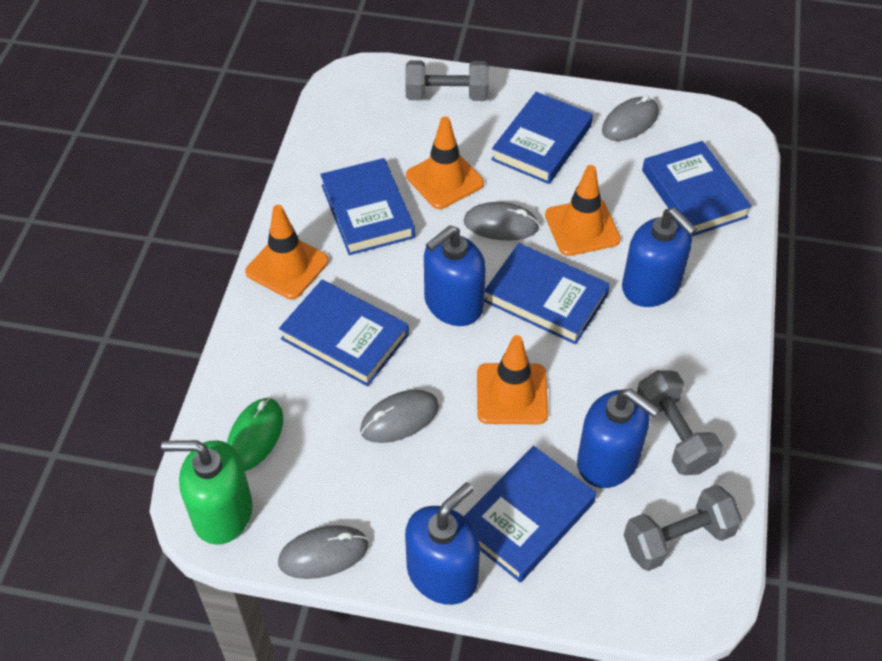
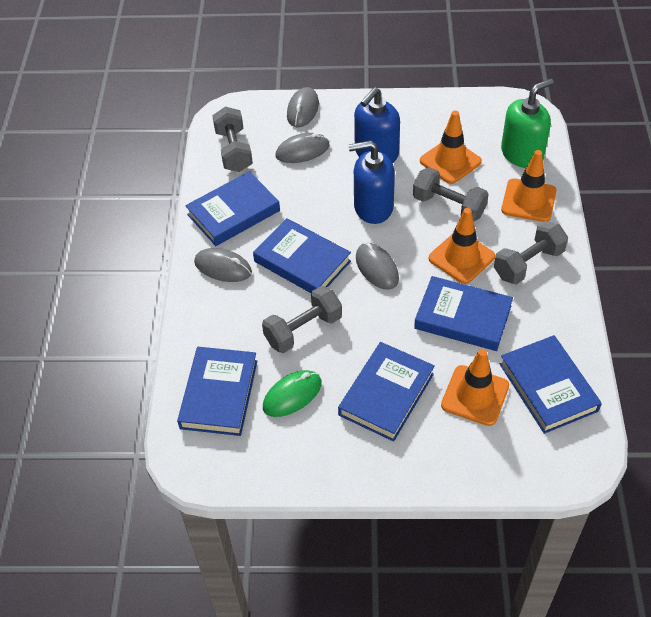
blue soap dispenser: 4 -> 2
grey dumbbell: 3 -> 4

